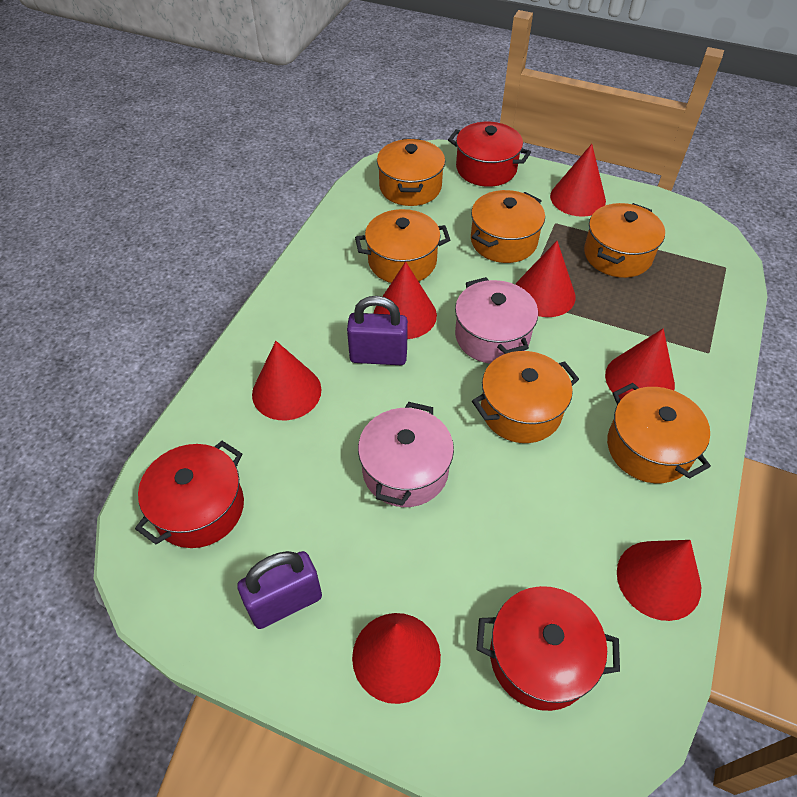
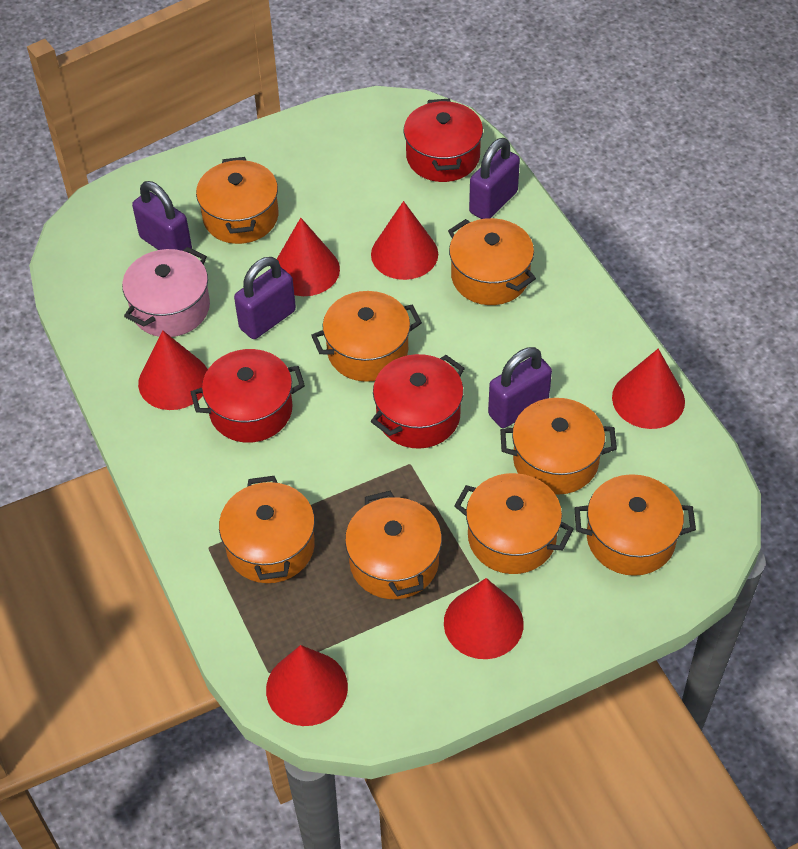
orange pot: 6 -> 8
pink pot: 2 -> 1
purple padlock: 2 -> 4
red cone: 7 -> 6

